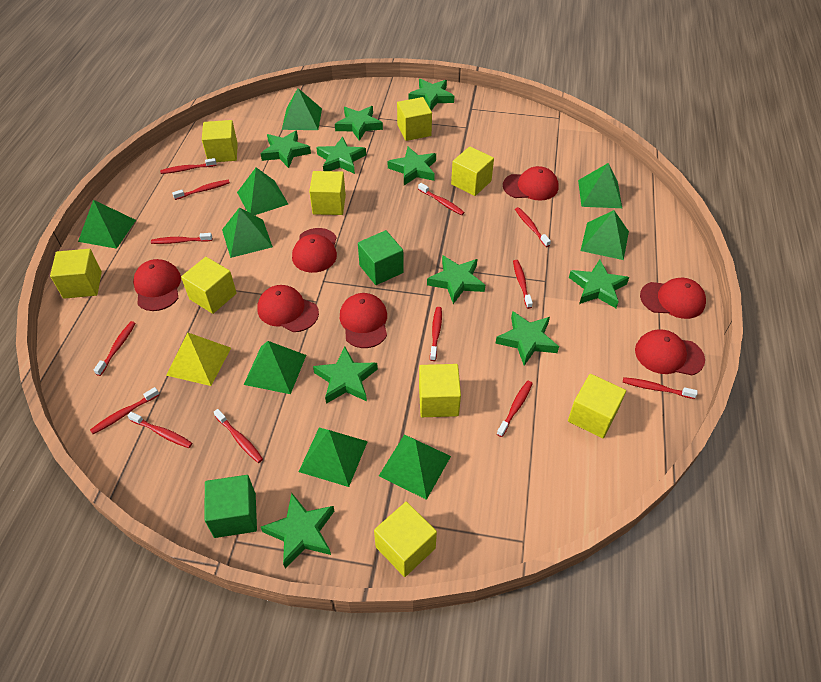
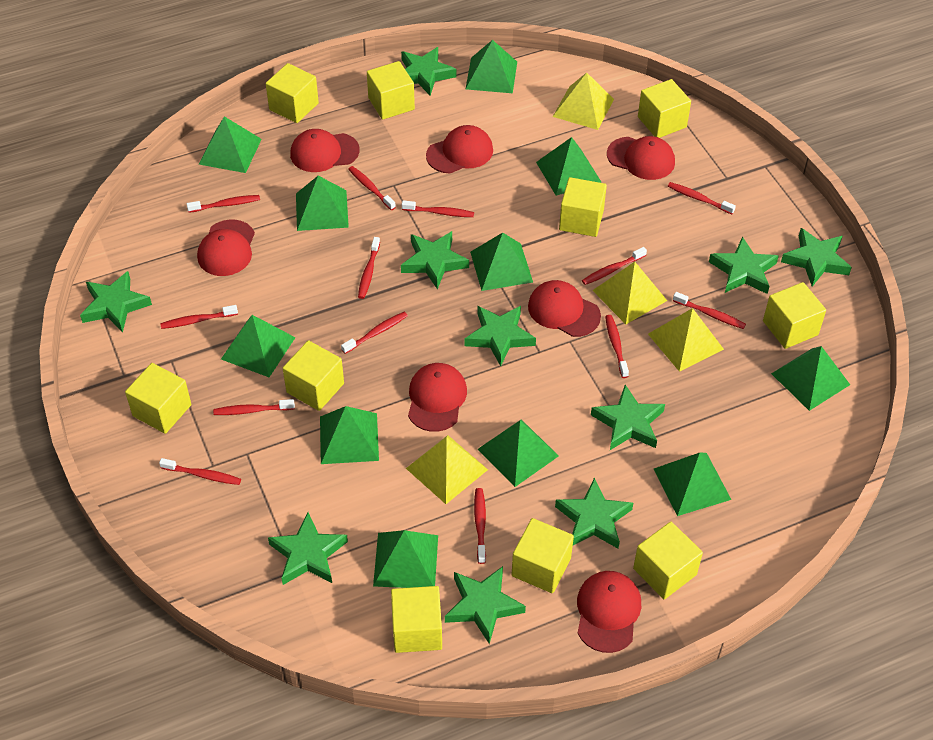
green cube: 2 -> 0
green pyramid: 9 -> 11
yellow cube: 9 -> 10
yellow pyramid: 1 -> 4

